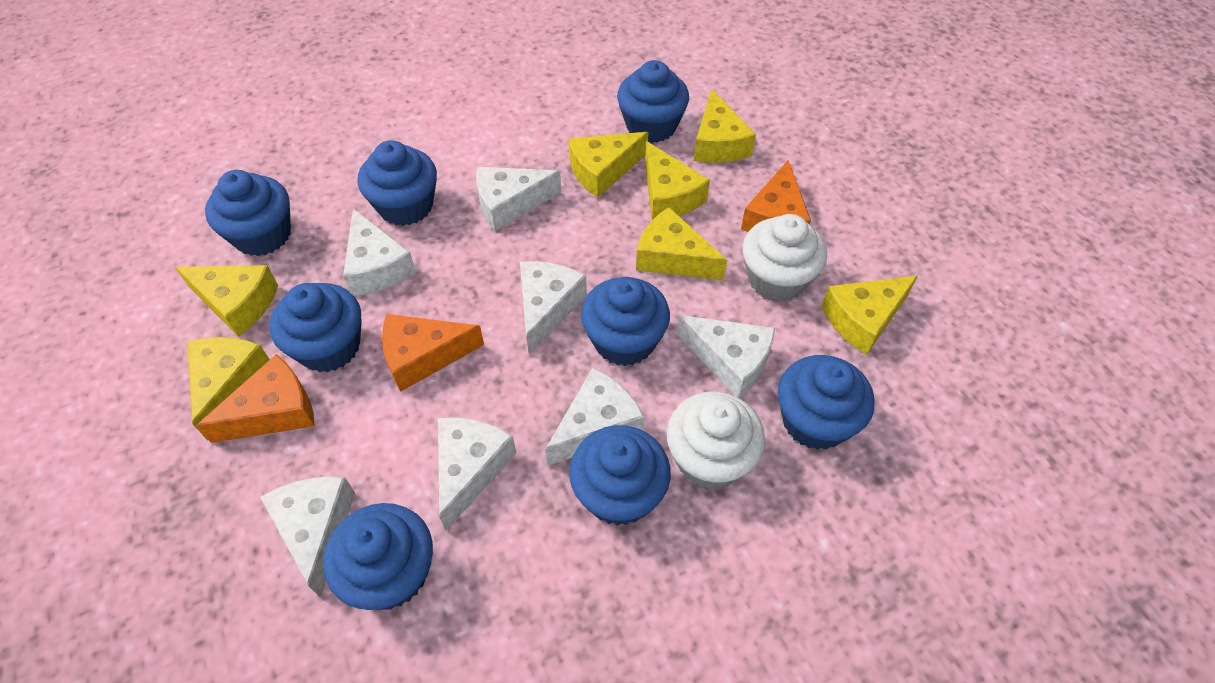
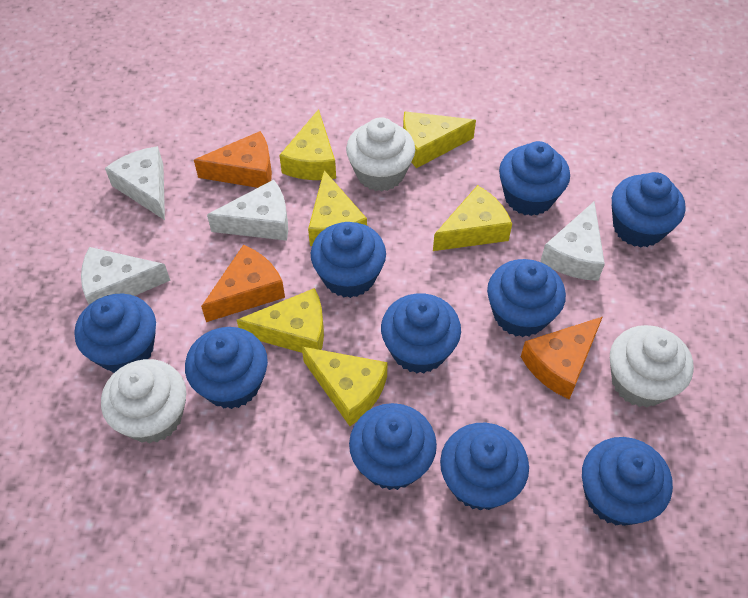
blue cupcake: 8 -> 10
white cheese: 7 -> 4
white cupcake: 2 -> 3
yellow cheese: 7 -> 6

